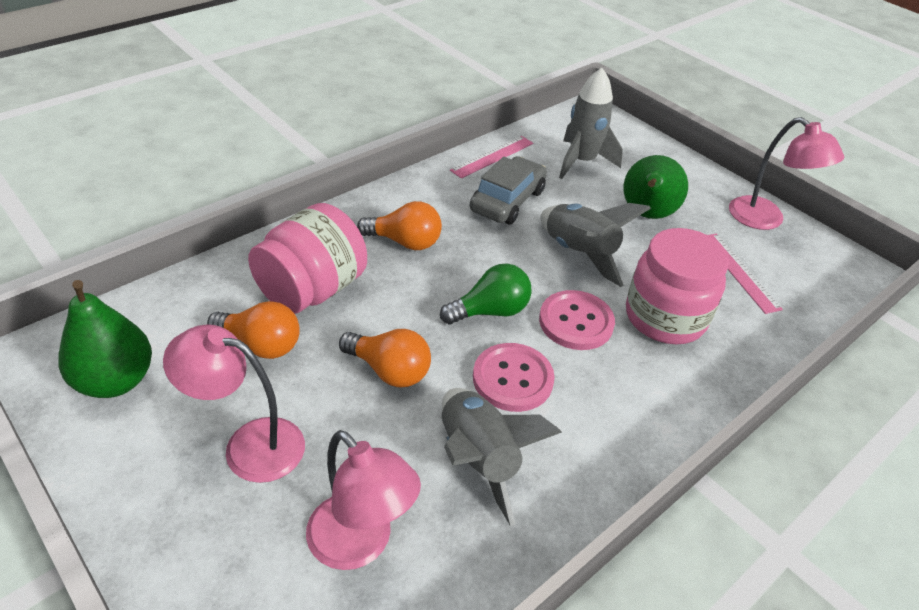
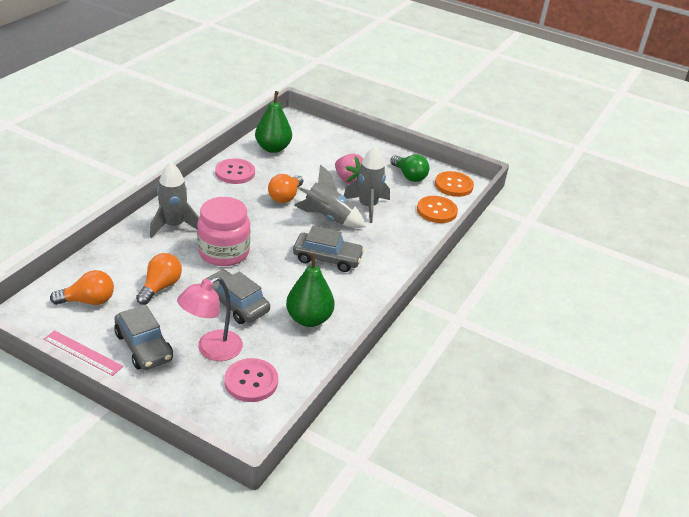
grey car: 1 -> 3
orange button: 0 -> 2
pink jar: 2 -> 1
pink lamp: 3 -> 1
pink ruler: 2 -> 1
pink strawberry: 0 -> 1

